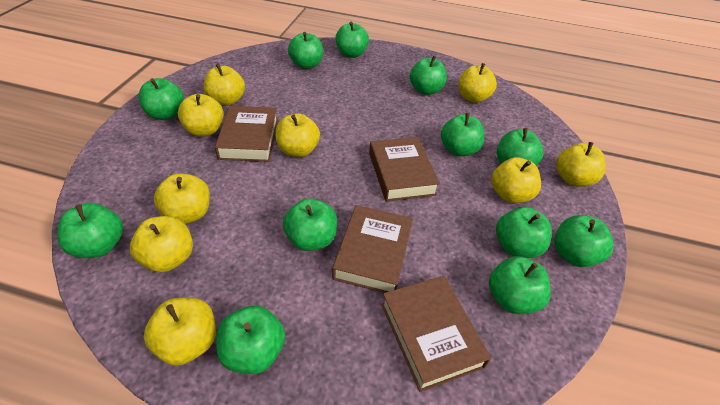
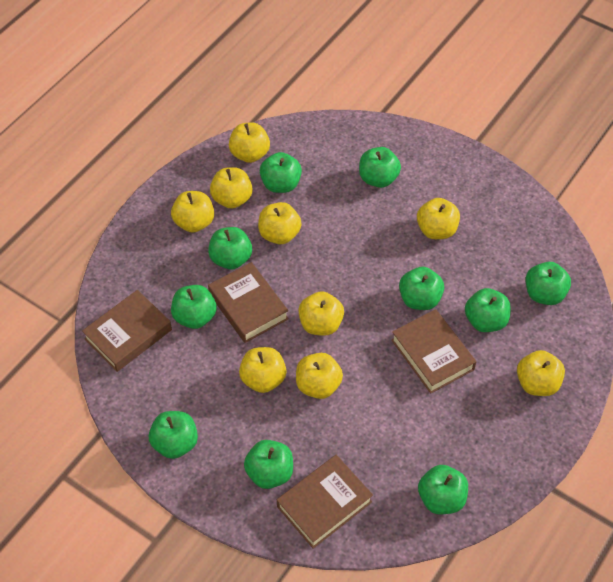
green apple: 12 -> 10

